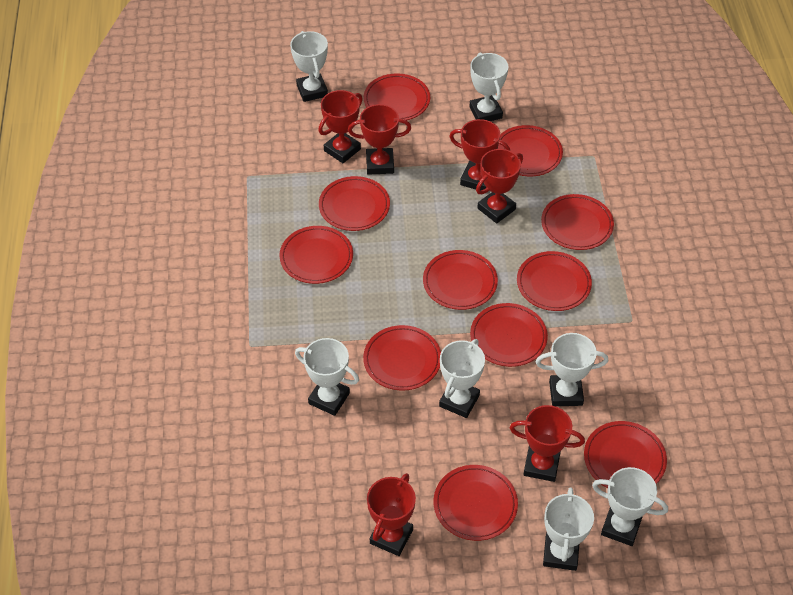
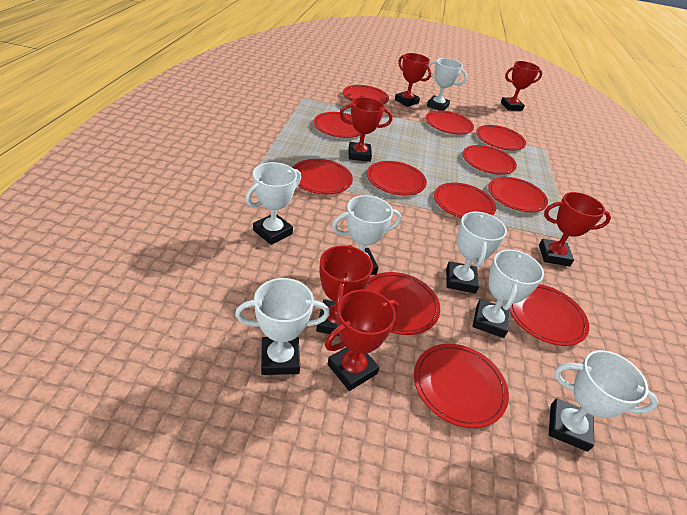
red plate: 11 -> 12

